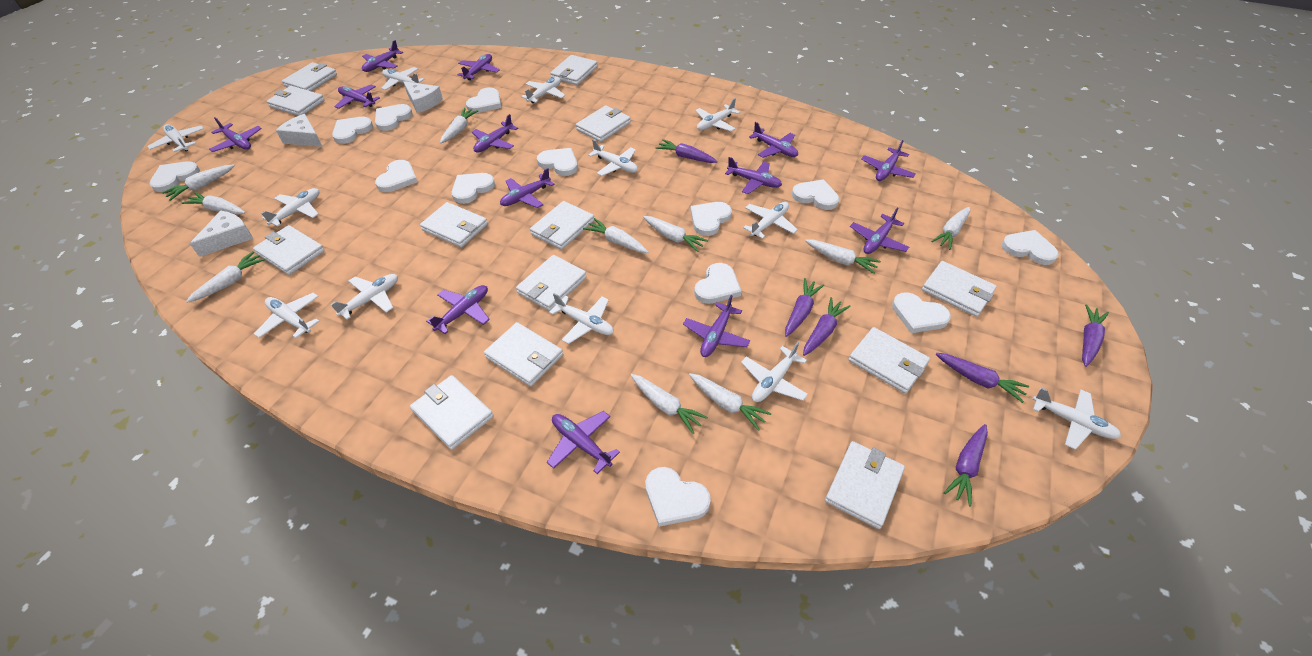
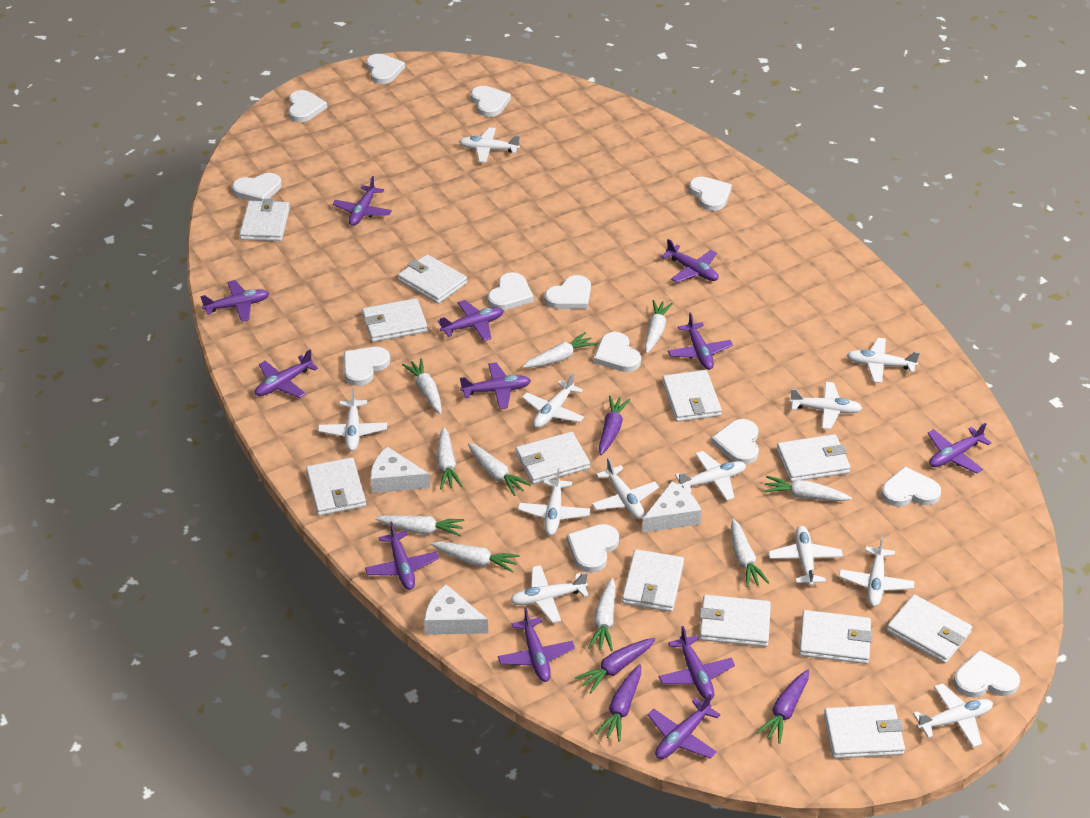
purple carrot: 6 -> 4
purple plane: 13 -> 12
white wallet: 13 -> 12

